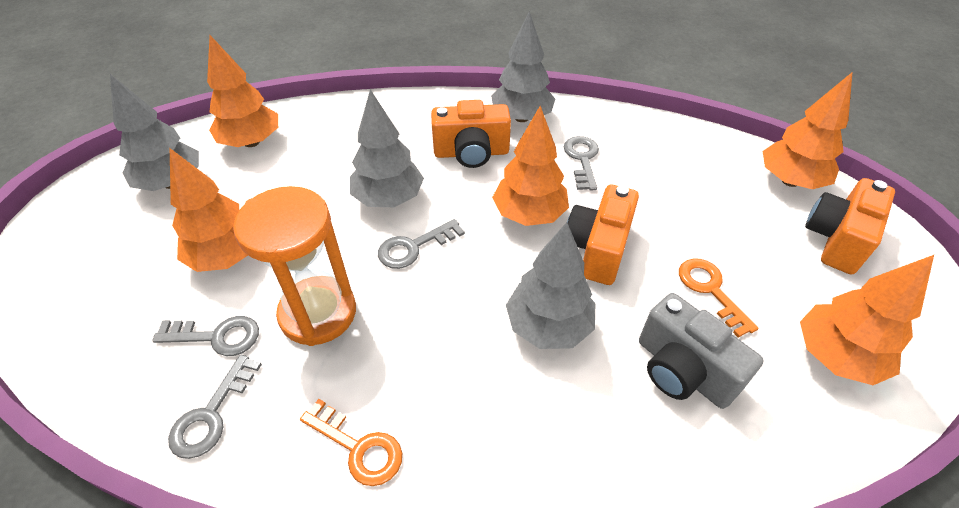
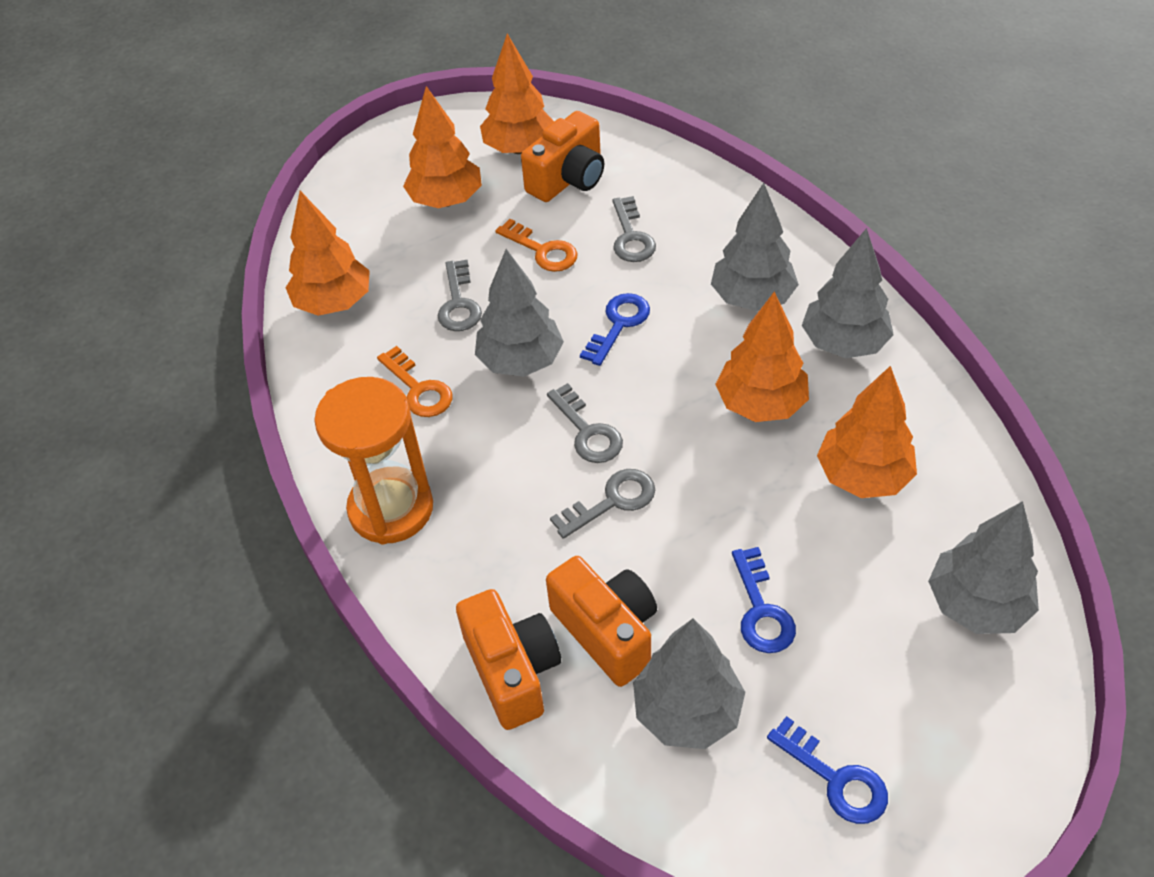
blue key: 0 -> 3
grey camera: 1 -> 0
grey tree: 4 -> 5

